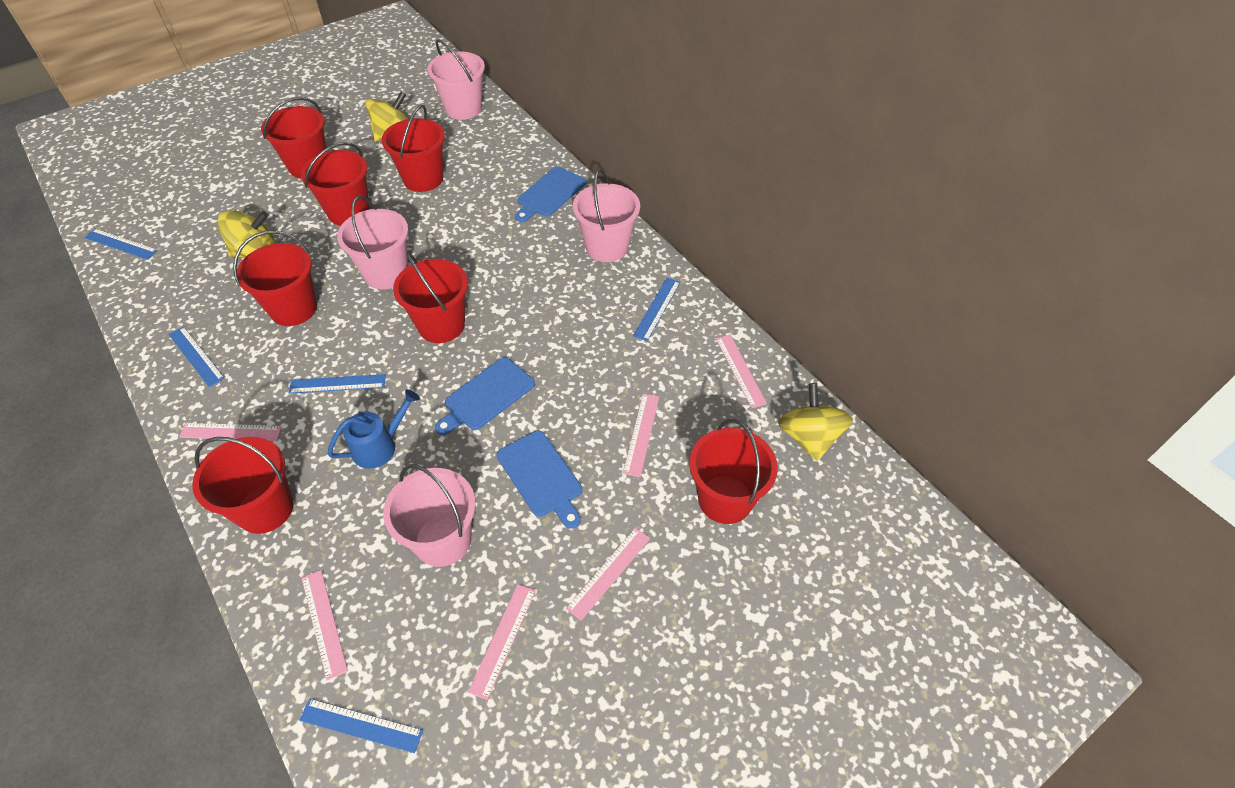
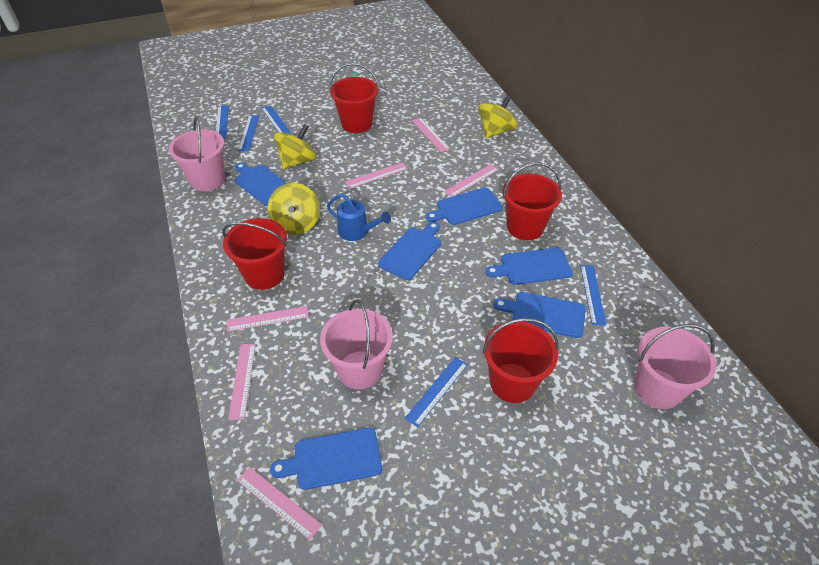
blue cutting board: 3 -> 6
pink bucket: 4 -> 3
red bucket: 7 -> 4

